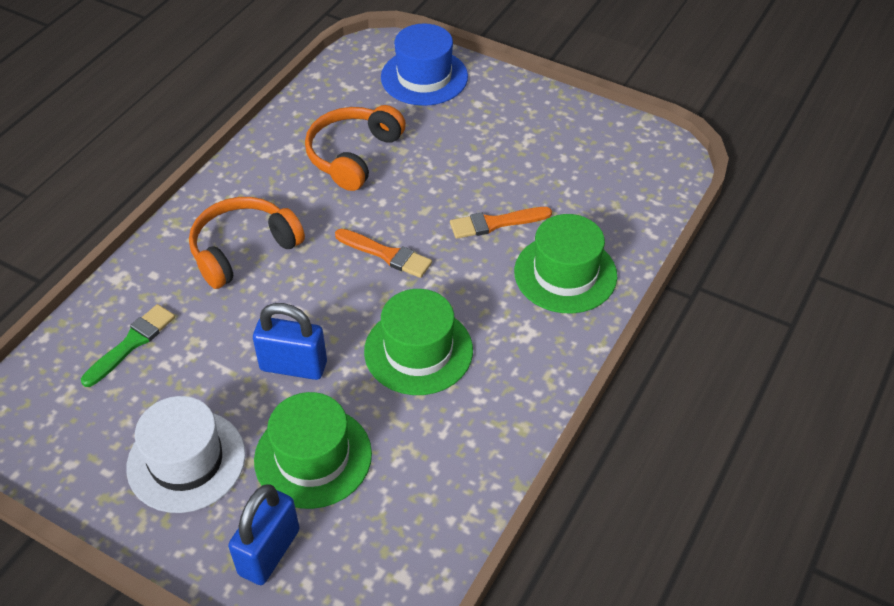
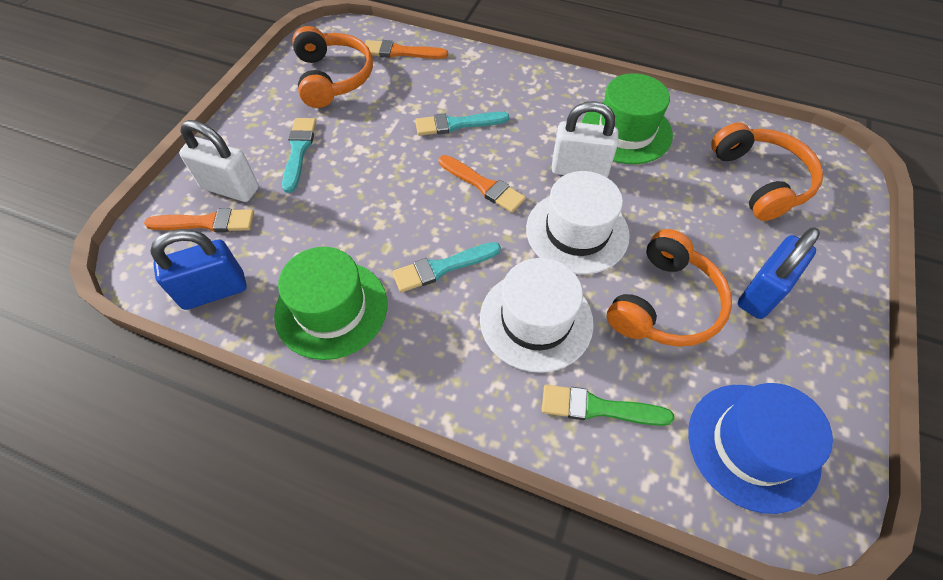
green hat: 3 -> 2
orange brush: 2 -> 3
orange headphones: 2 -> 3
turquoise brush: 0 -> 3
white hat: 1 -> 2
white padlock: 0 -> 2

